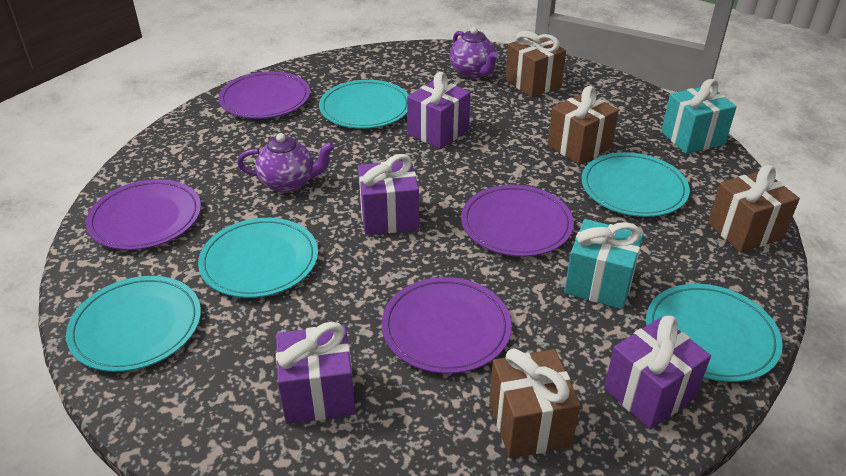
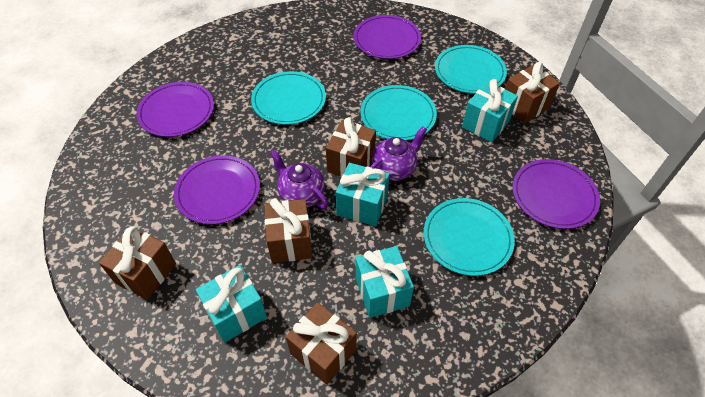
brown gift: 4 -> 5
purple gift: 4 -> 0
turquoise gift: 2 -> 4
turquoise plate: 5 -> 4

